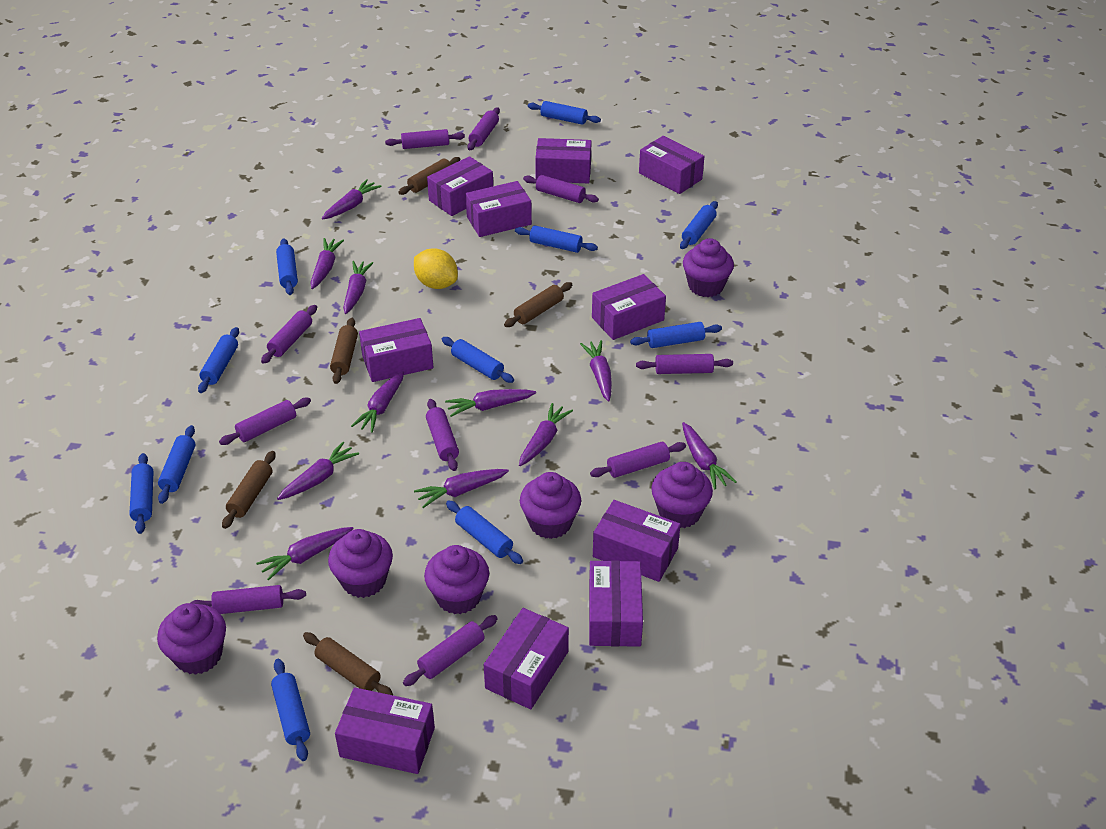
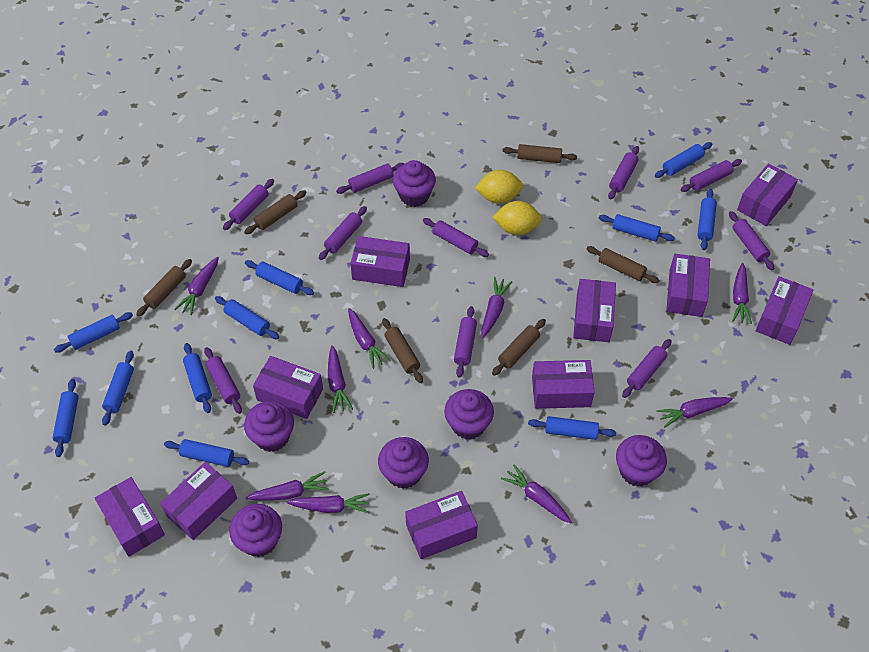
brown rolling pin: 5 -> 6
purple carrot: 11 -> 9
yellow lemon: 1 -> 2

